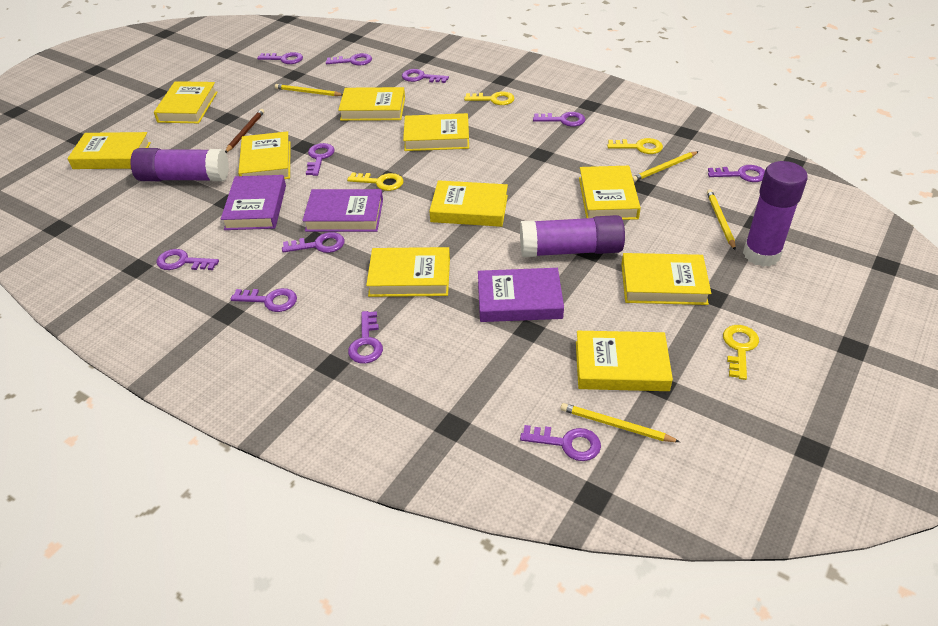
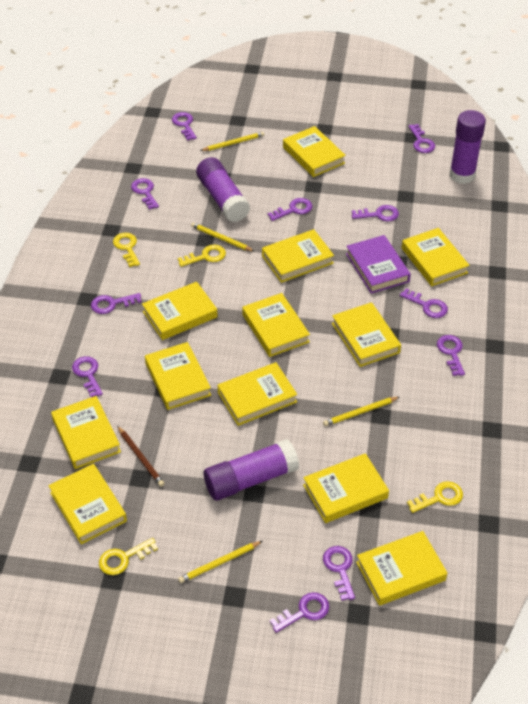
purple book: 3 -> 1
yellow book: 10 -> 12

